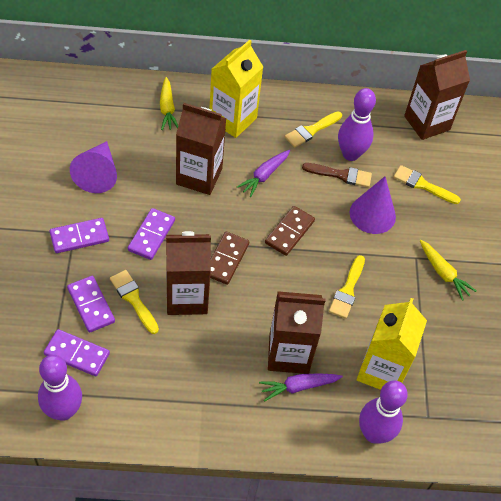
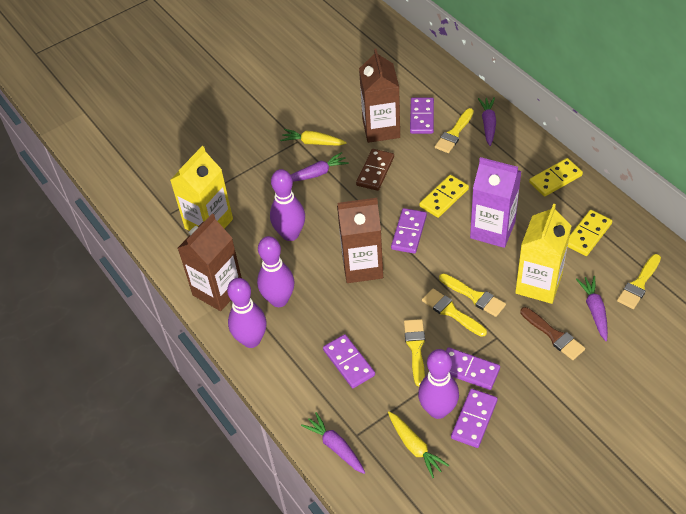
brown carton: 4 -> 3
brown domino: 2 -> 1
purple bowling pin: 3 -> 4
purple carrot: 2 -> 4
purple carton: 0 -> 1
purple cone: 2 -> 0
purple domino: 4 -> 5
yellow brush: 4 -> 5
yellow domino: 0 -> 3

